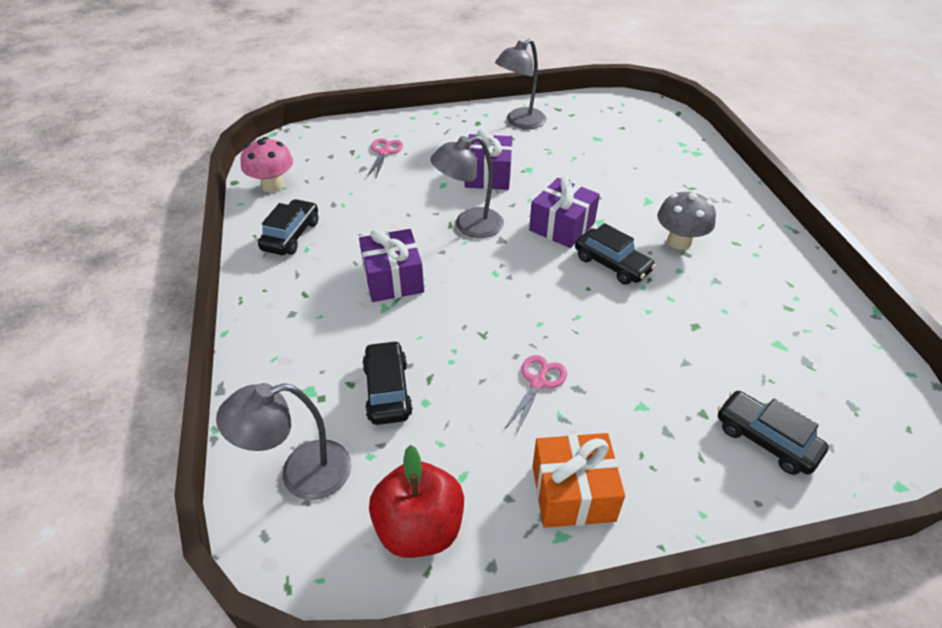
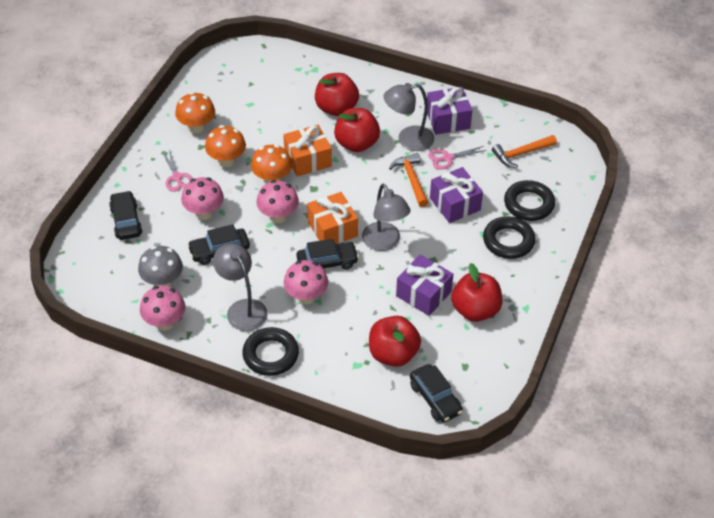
black ring: 0 -> 3
orange gift: 1 -> 2
orange hammer: 0 -> 2
orange mushroom: 0 -> 3
pink mushroom: 1 -> 4
red apple: 1 -> 4

